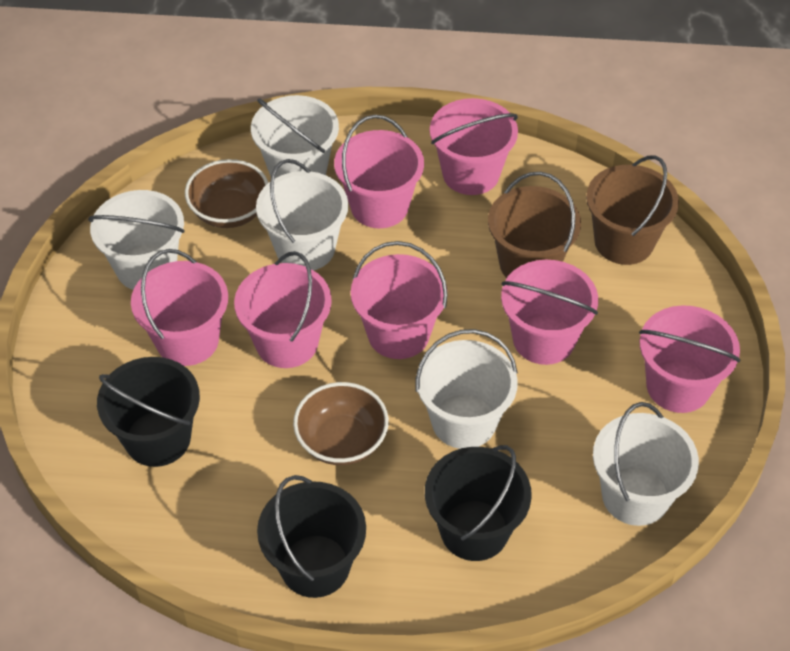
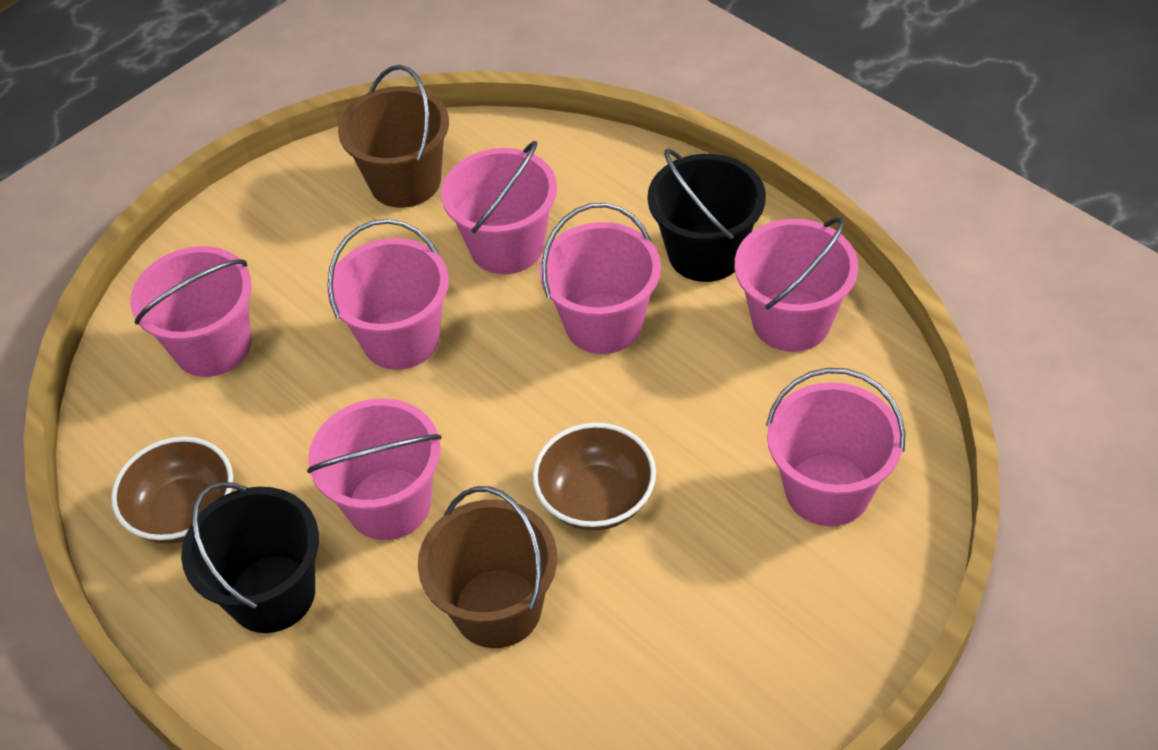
black bucket: 3 -> 2
white bucket: 5 -> 0

